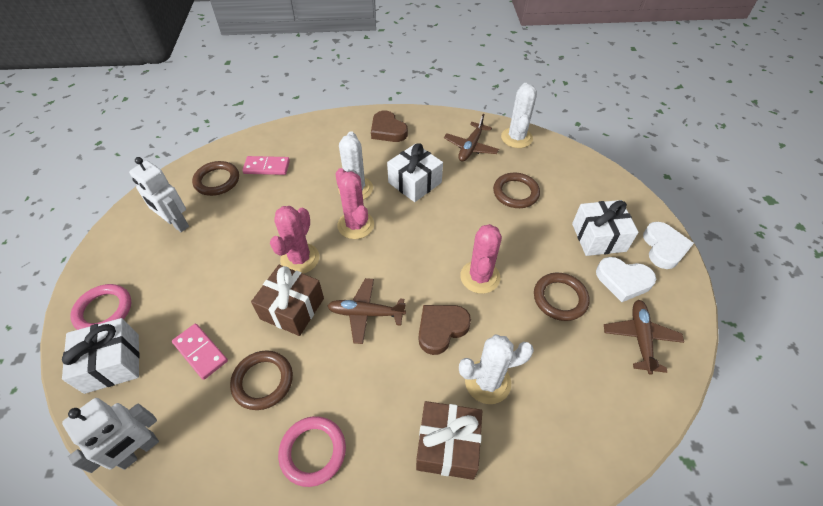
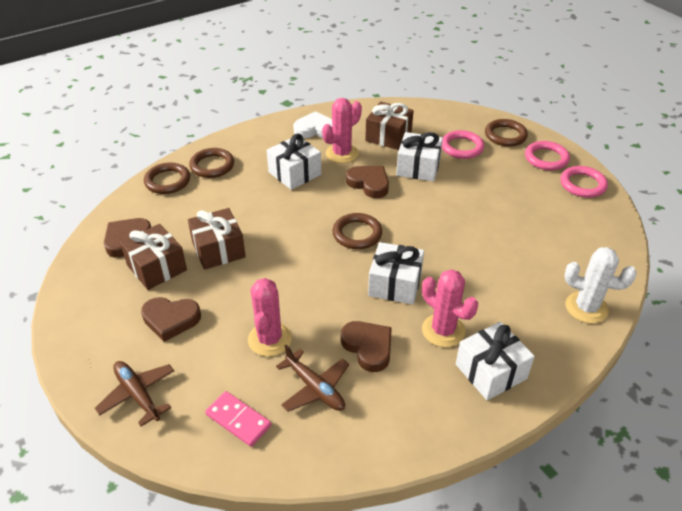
brown gift: 2 -> 3
brown heart: 2 -> 4
brown plane: 3 -> 2
pink domino: 2 -> 1
pink ring: 2 -> 3
white cactus: 3 -> 1
white gift: 3 -> 4
white heart: 2 -> 1
white robot: 2 -> 0

